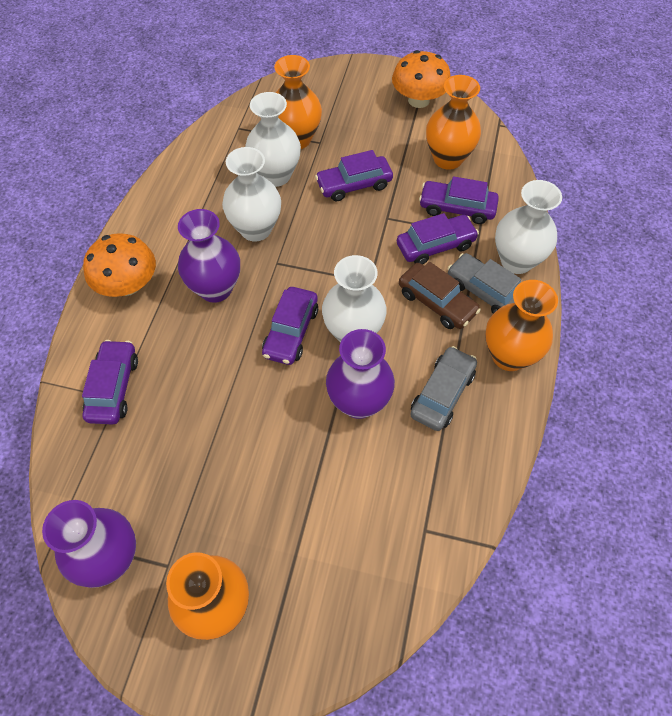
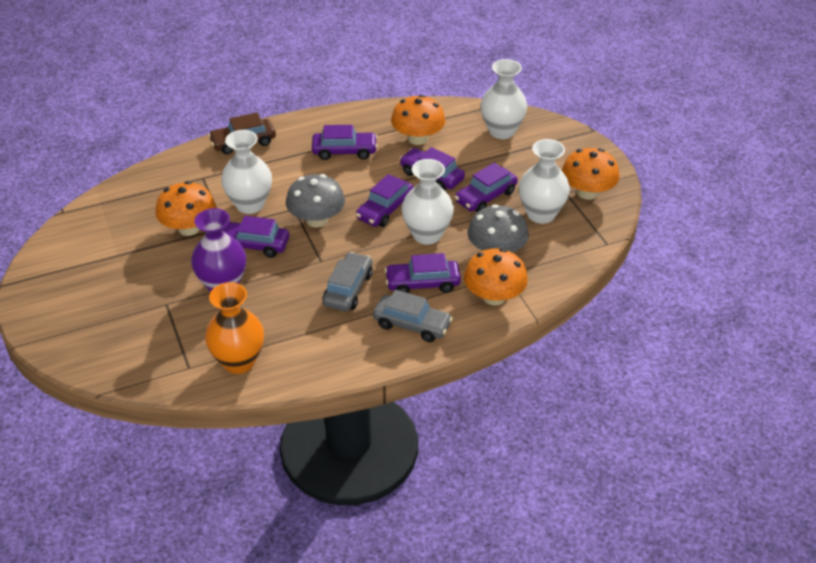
grey mushroom: 0 -> 2
orange mushroom: 2 -> 4
orange vase: 4 -> 1
purple car: 5 -> 6
purple vase: 3 -> 1

